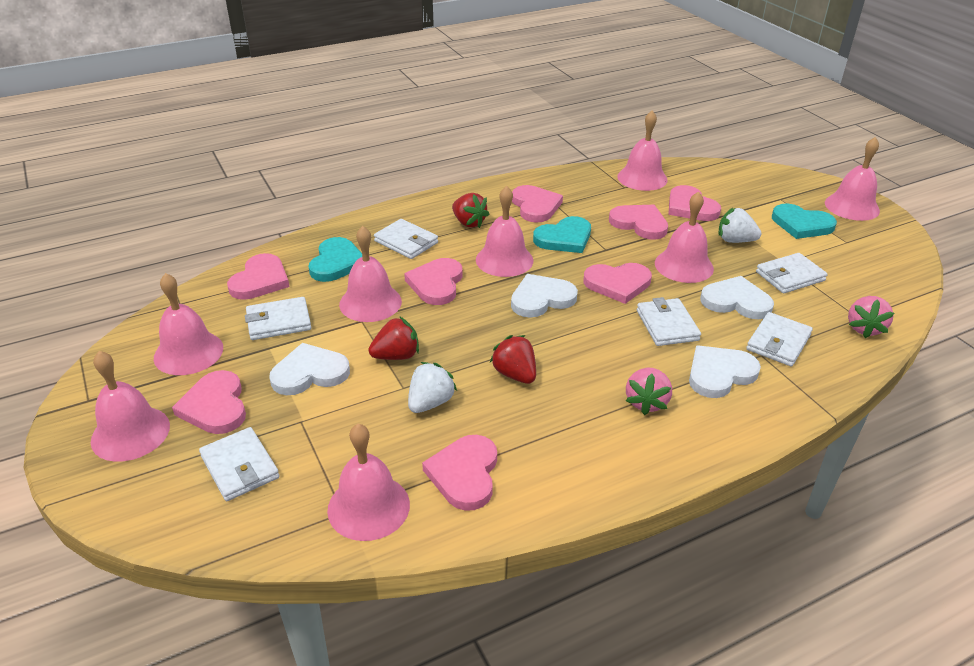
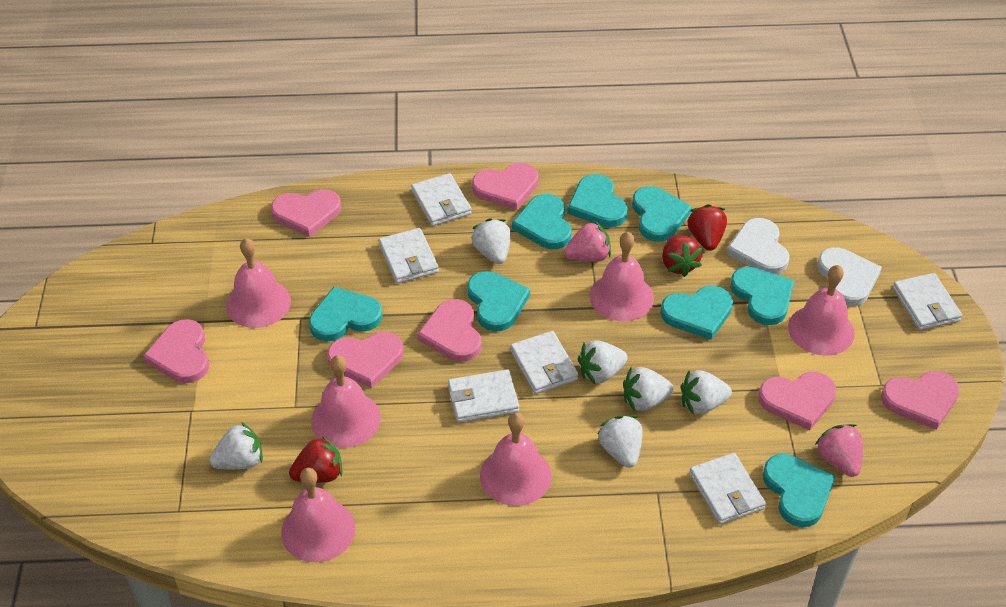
pink bell: 8 -> 6
pink heart: 8 -> 7
turquoise heart: 3 -> 8
white heart: 4 -> 2
white strawberry: 2 -> 6

